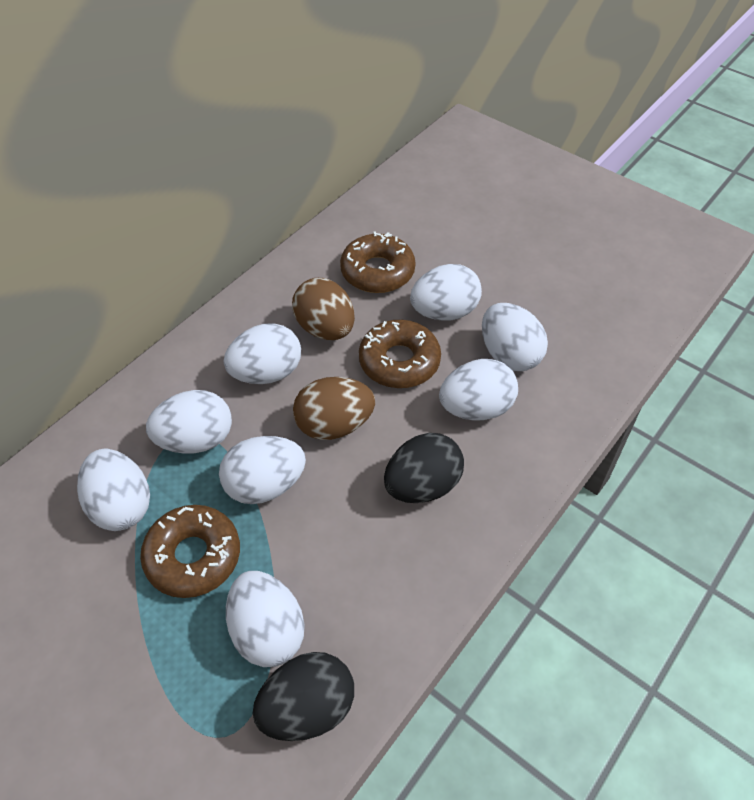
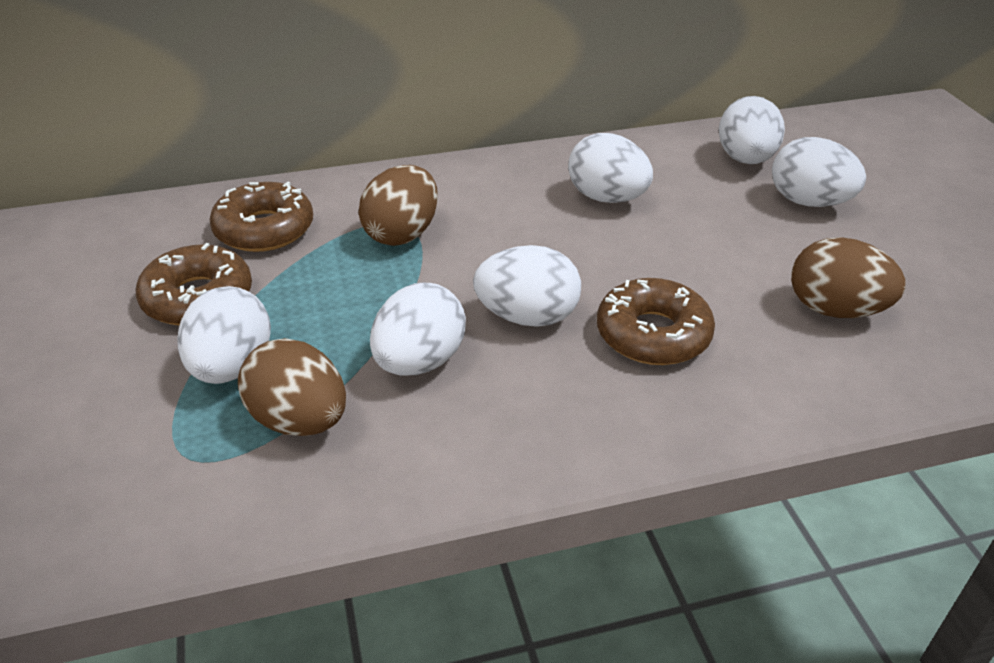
black egg: 2 -> 0
brown egg: 2 -> 3
white egg: 8 -> 6

